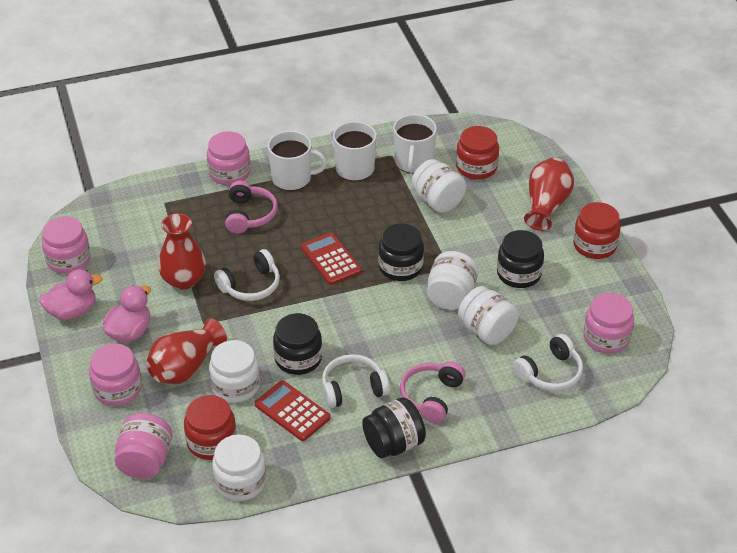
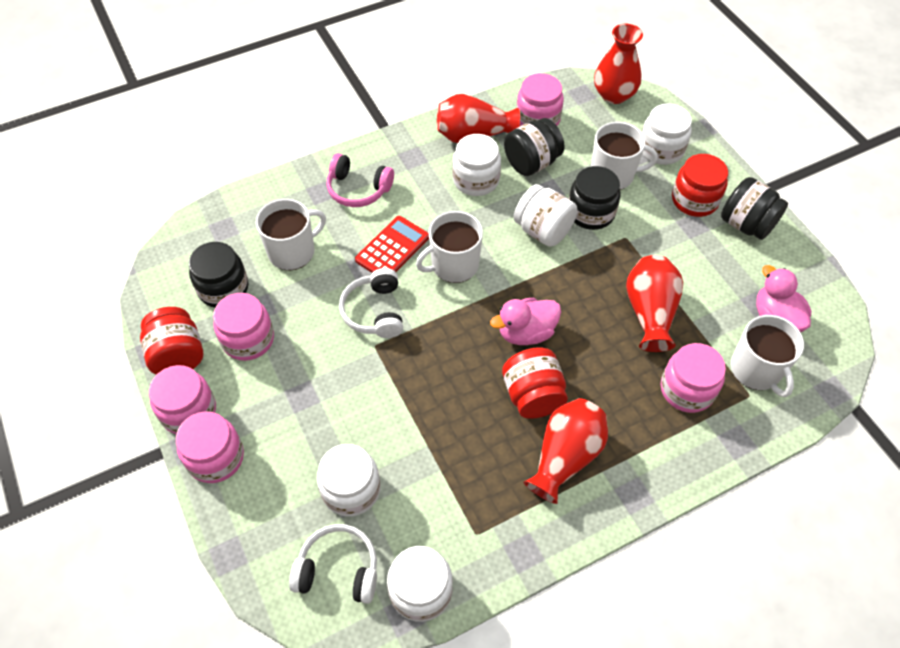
pink headphones: 2 -> 1
red calculator: 2 -> 1
red vase: 3 -> 4
white headphones: 3 -> 2
white mug: 3 -> 4

